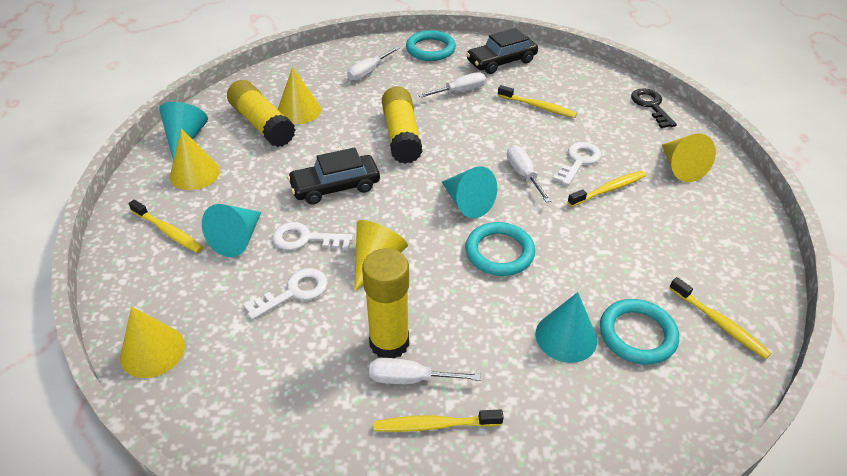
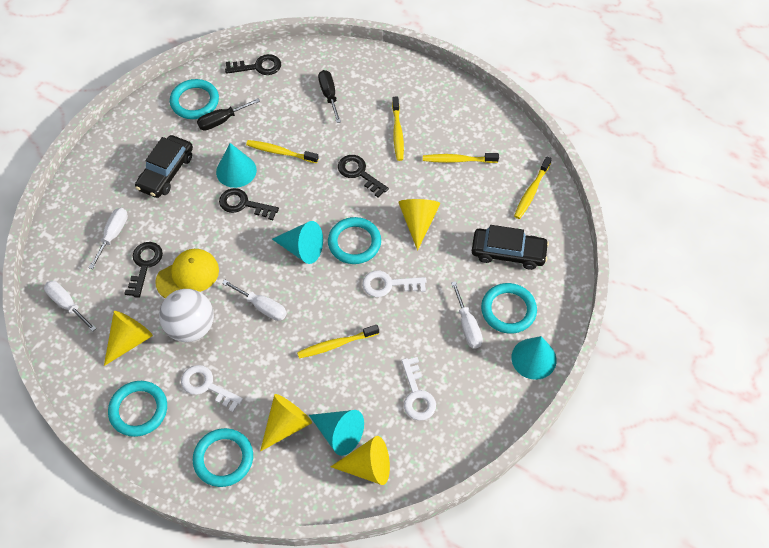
black key: 1 -> 4
black screwdriver: 0 -> 2
turquoise ring: 3 -> 5
white ball: 0 -> 1
yellow cap: 0 -> 1
yellow cone: 5 -> 4
yellow glue stick: 3 -> 0

